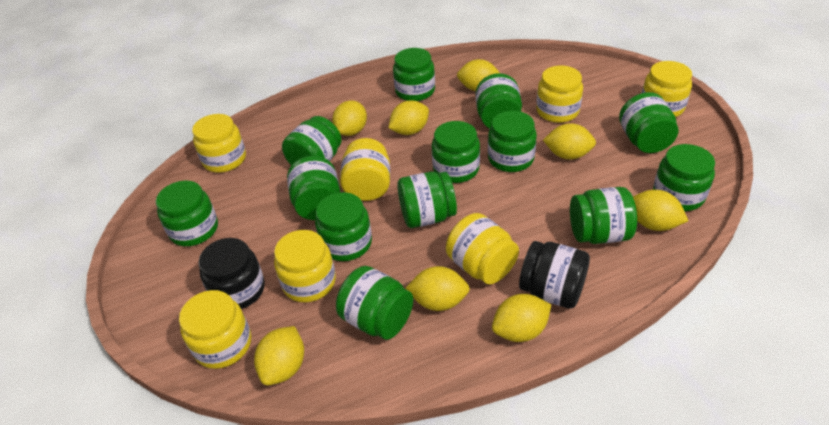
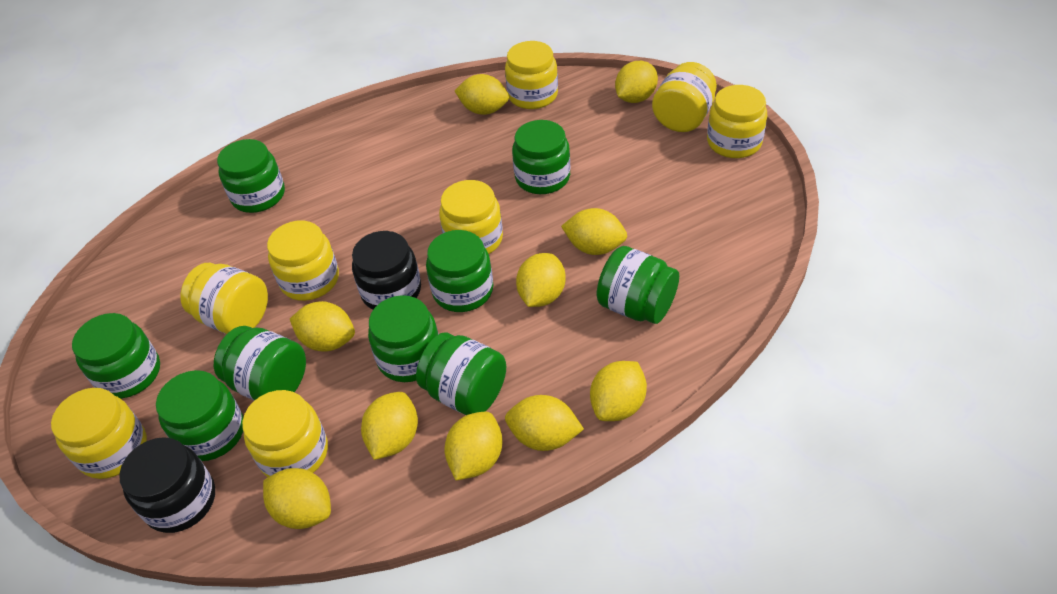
green jar: 13 -> 9
yellow jar: 7 -> 8
yellow lemon: 8 -> 10

